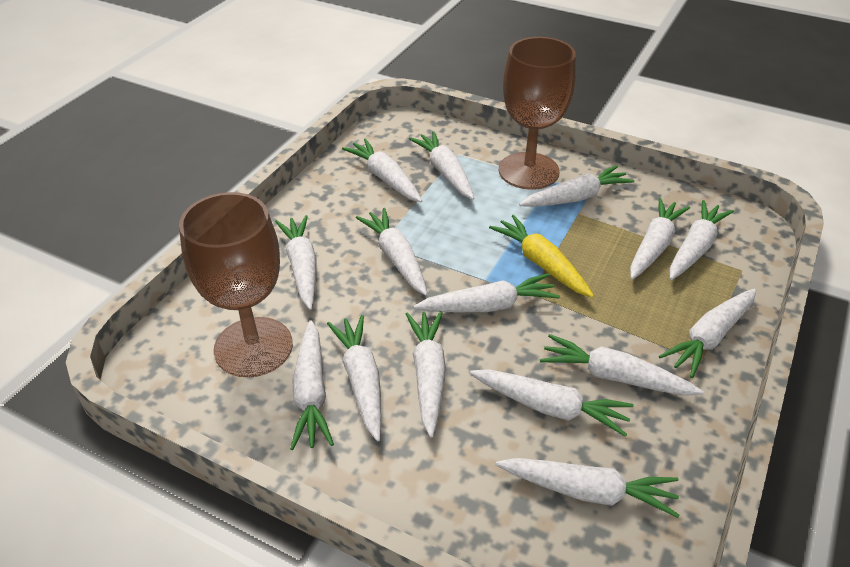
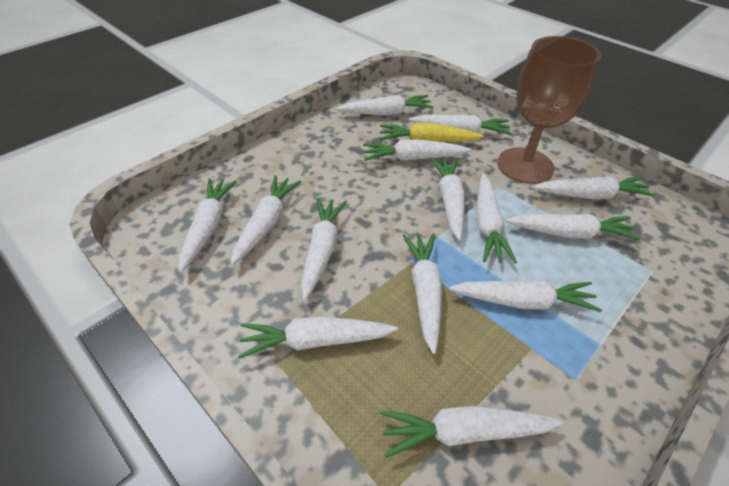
brown goblet: 2 -> 1
white carrot: 15 -> 14

